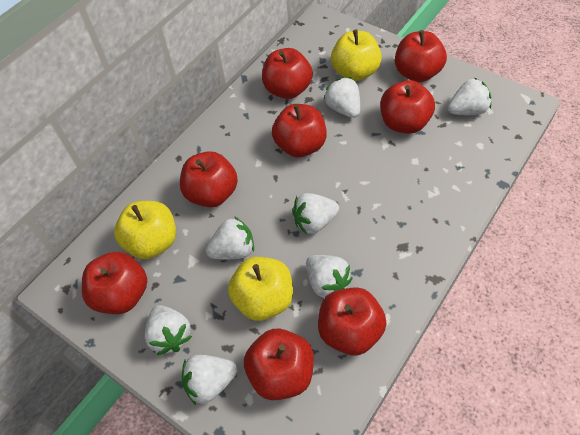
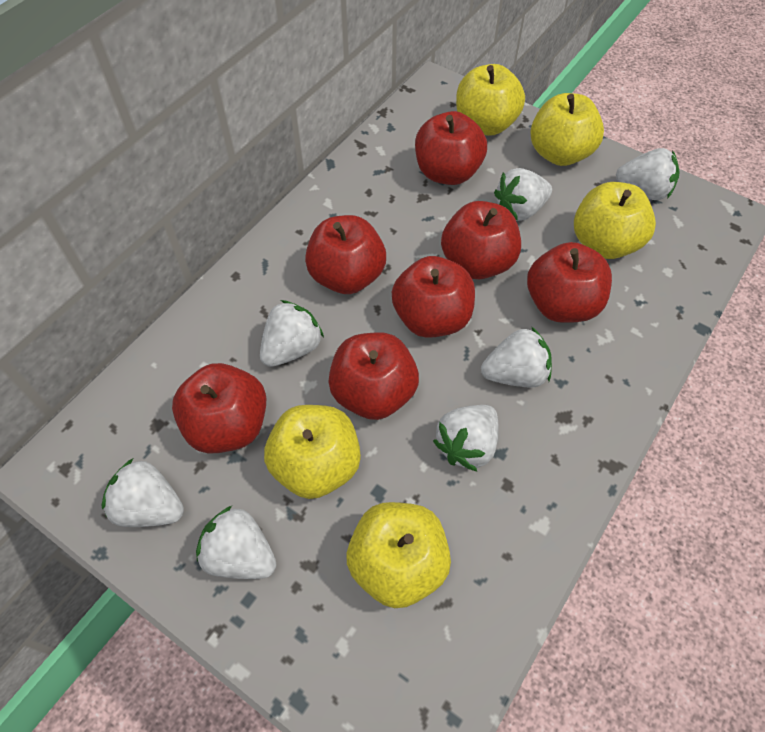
red apple: 8 -> 7
yellow apple: 3 -> 5

